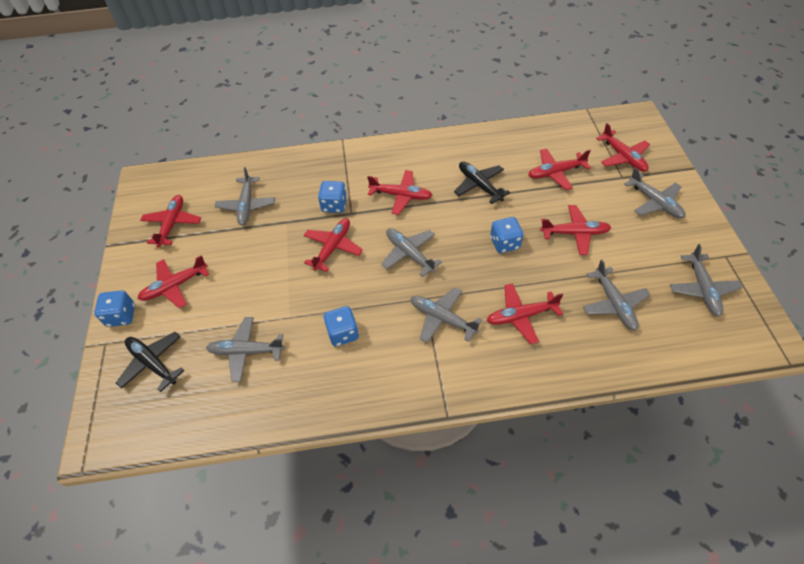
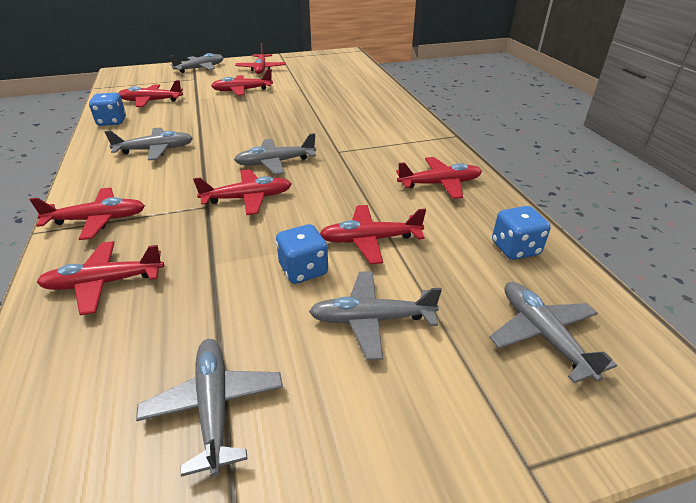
black plane: 2 -> 0
blue dice: 4 -> 3
grey plane: 7 -> 6

